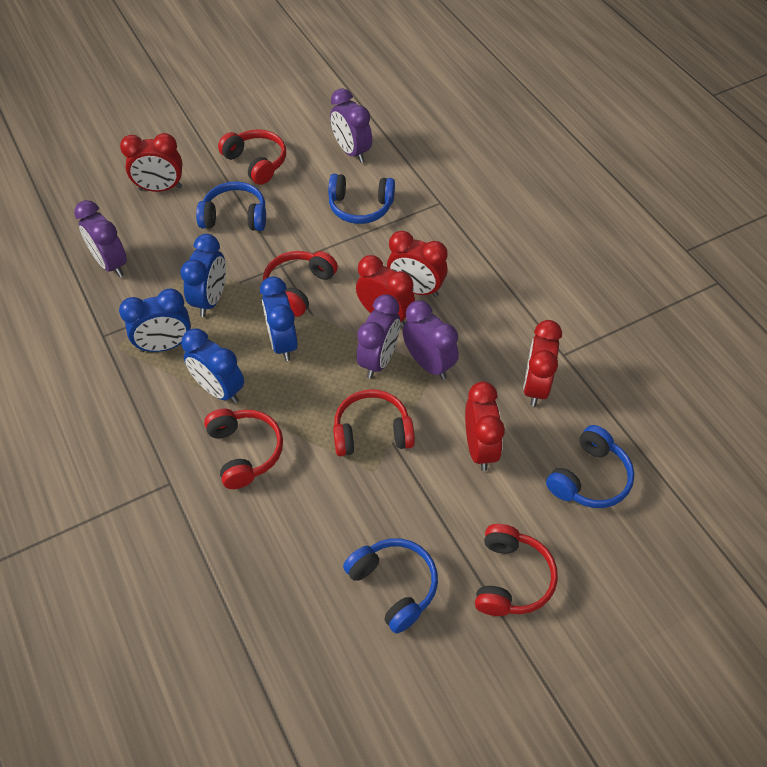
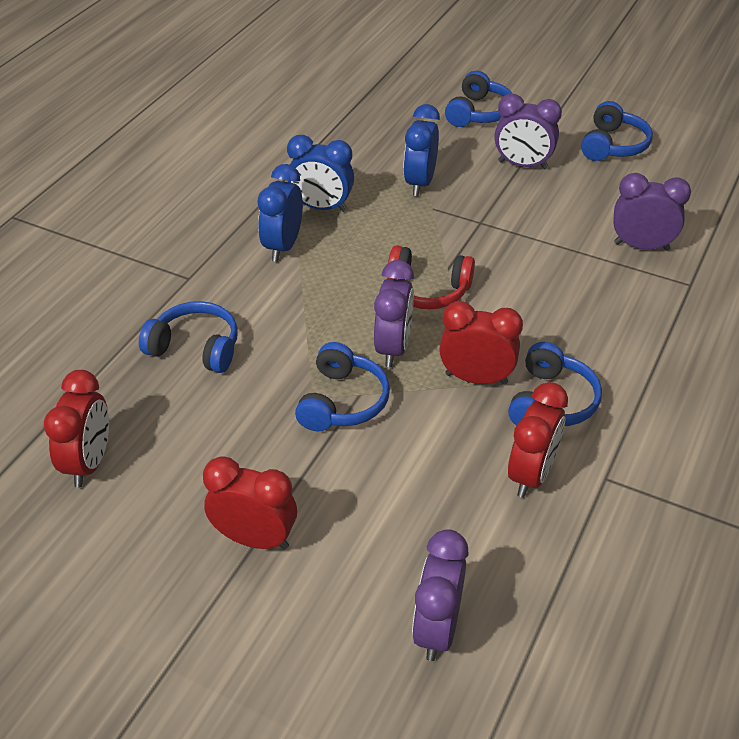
blue clock: 4 -> 3
blue headphones: 4 -> 5
red clock: 5 -> 4
red headphones: 5 -> 1

